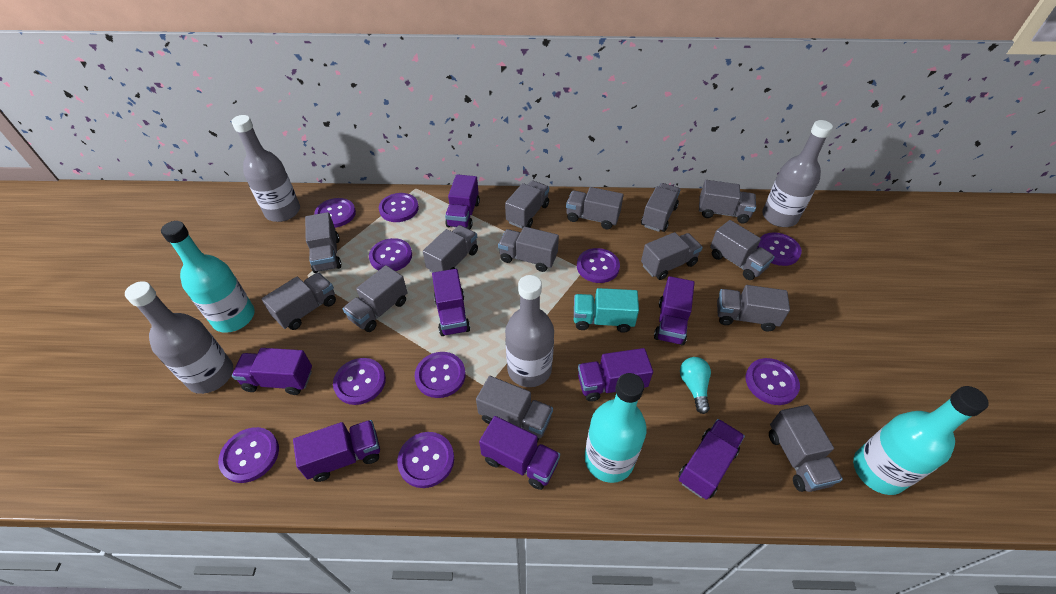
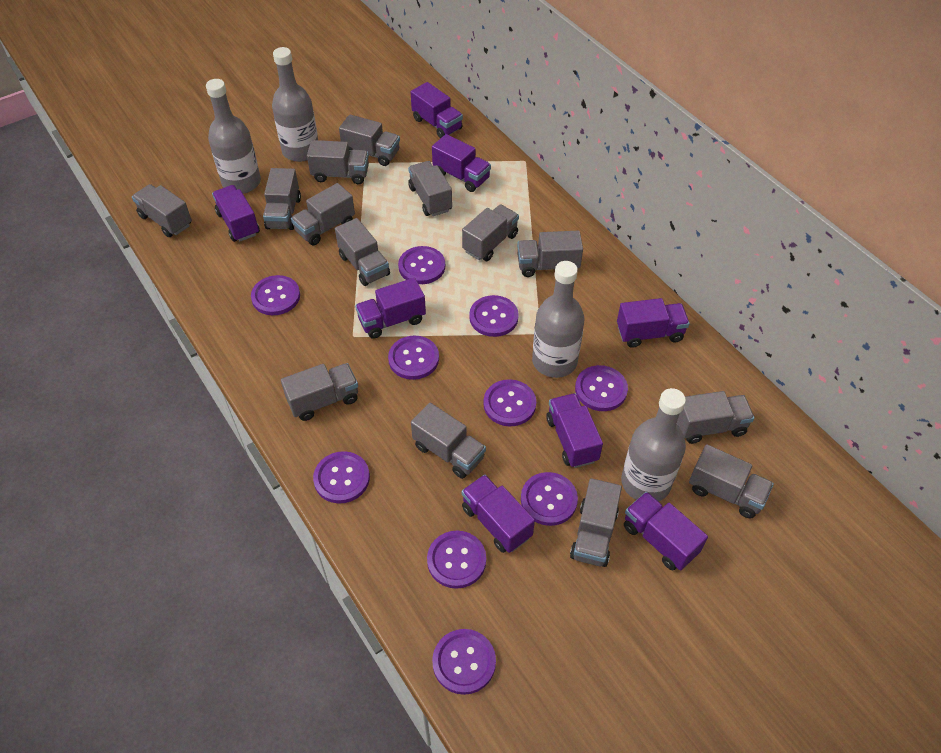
turquoise bottle: 3 -> 0
turquoise light bulb: 1 -> 0
turquoise truck: 1 -> 0

